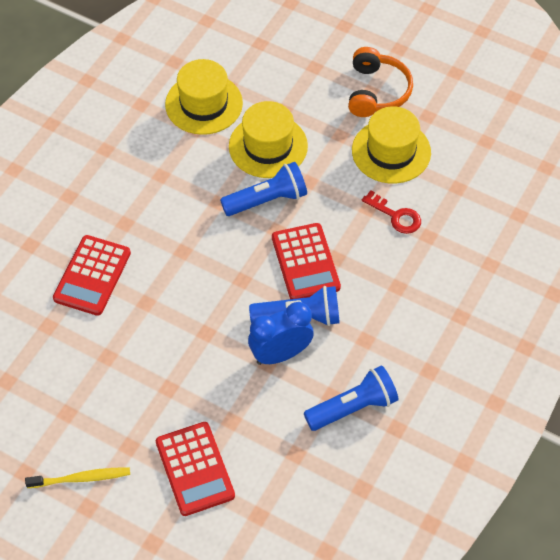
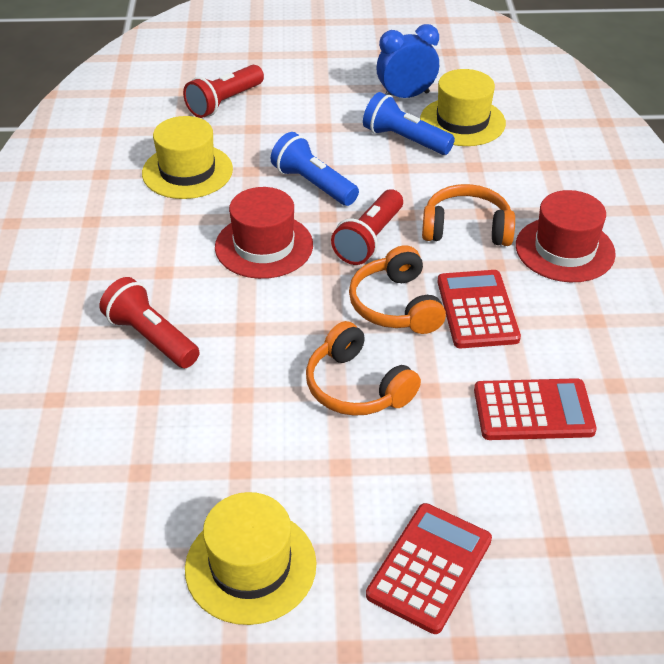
blue flashlight: 3 -> 2
orange headphones: 1 -> 3
red flashlight: 0 -> 3
red hat: 0 -> 2
red key: 1 -> 0
yellow toothbrush: 1 -> 0

